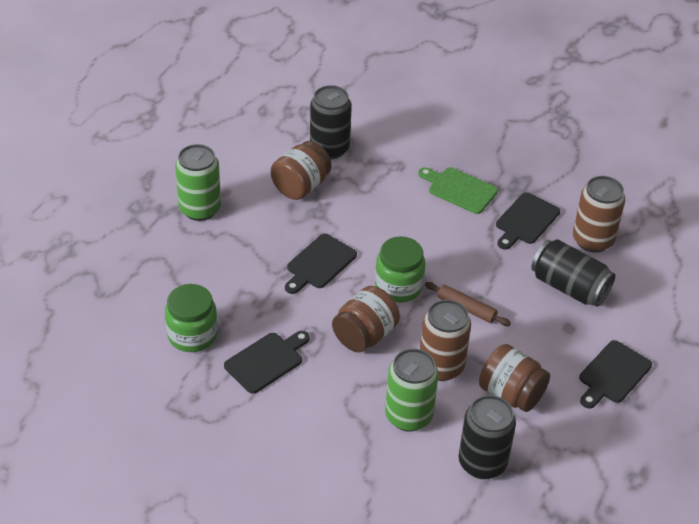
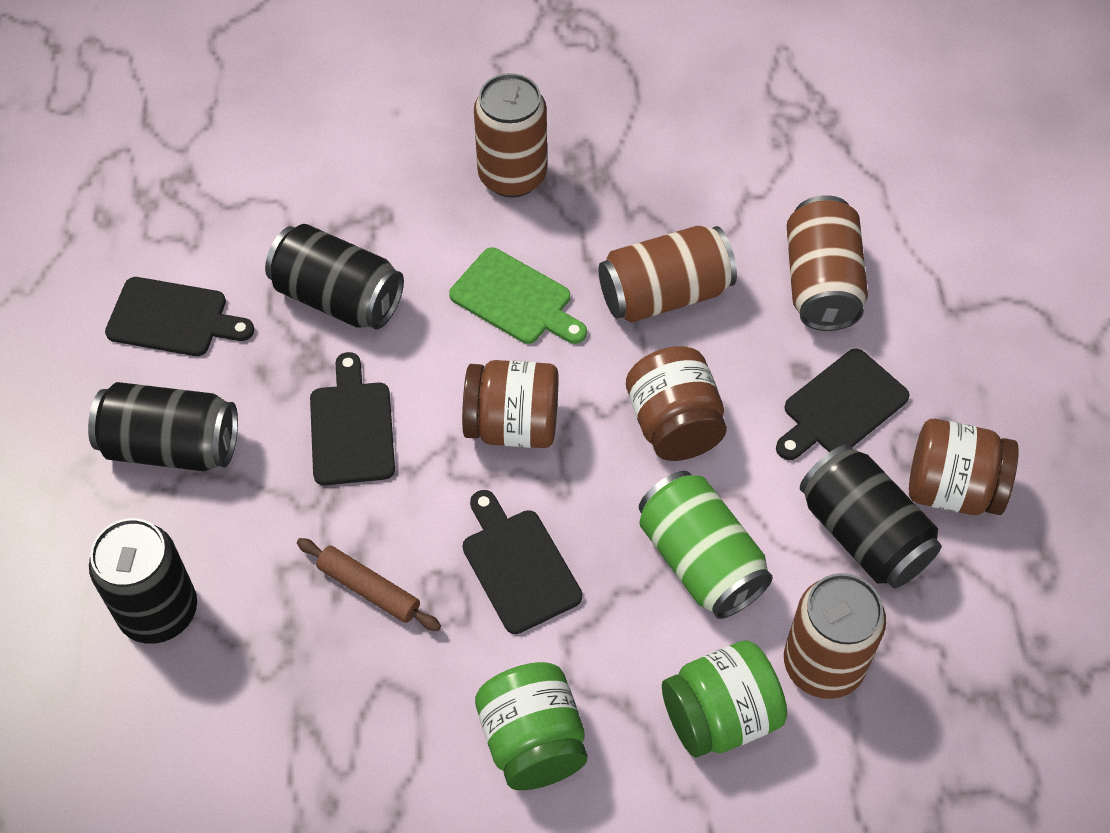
black can: 3 -> 4
brown can: 2 -> 4
green can: 2 -> 1

